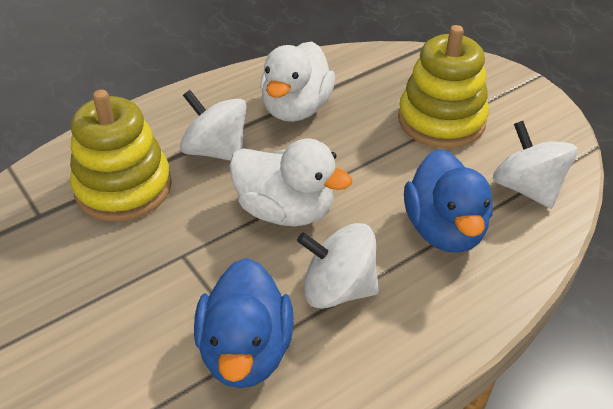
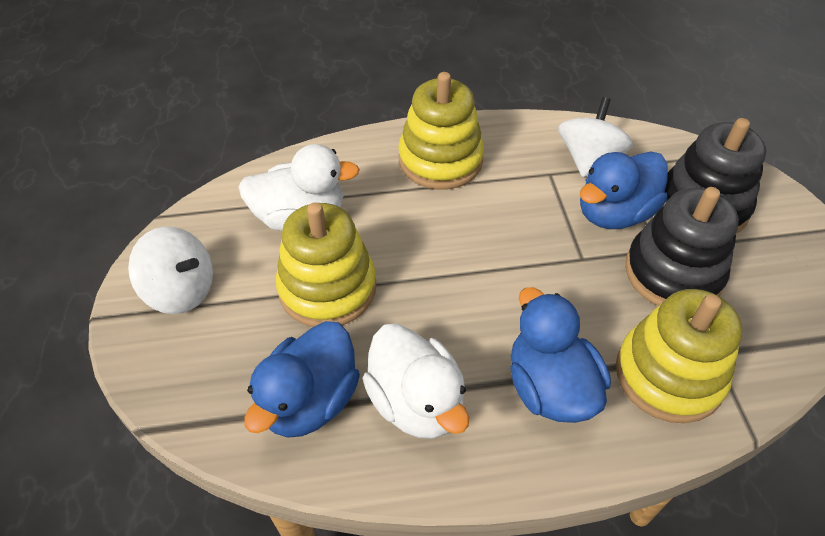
black stacking toy: 0 -> 2
blue duck: 2 -> 3
white spinning top: 3 -> 2
yellow stacking toy: 2 -> 3

